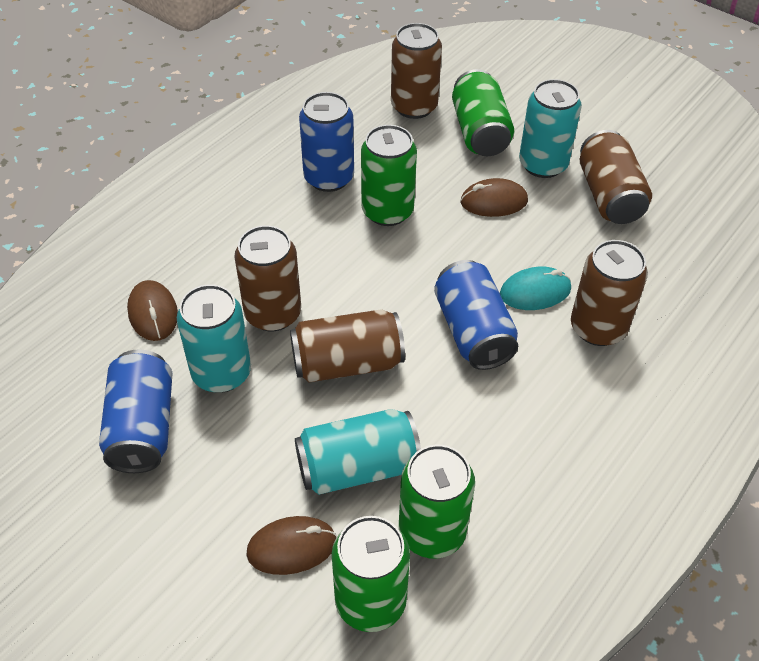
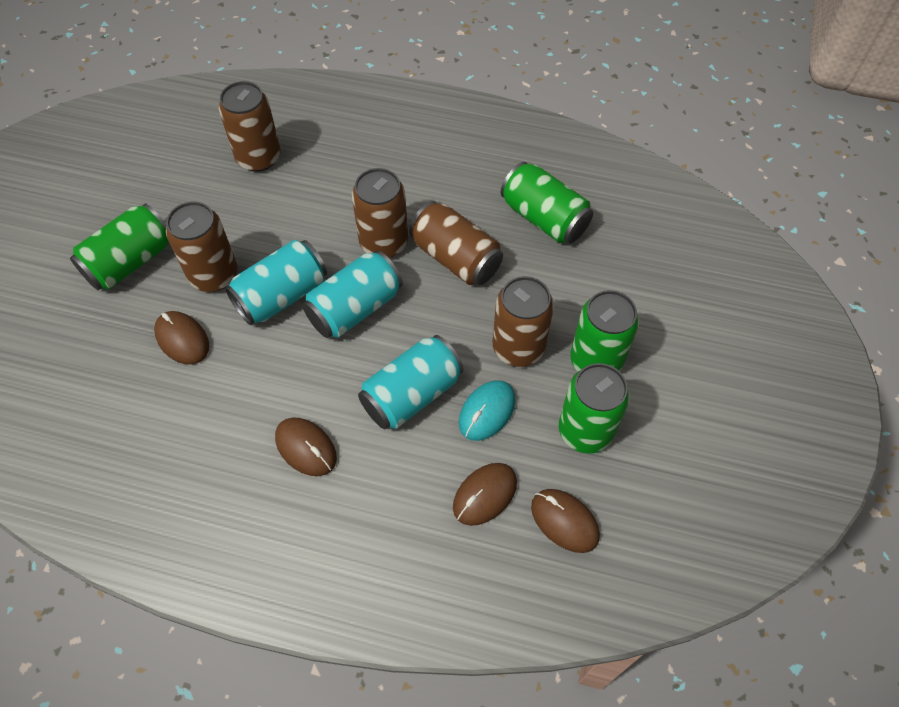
blue can: 3 -> 0
brown mouse: 3 -> 4

